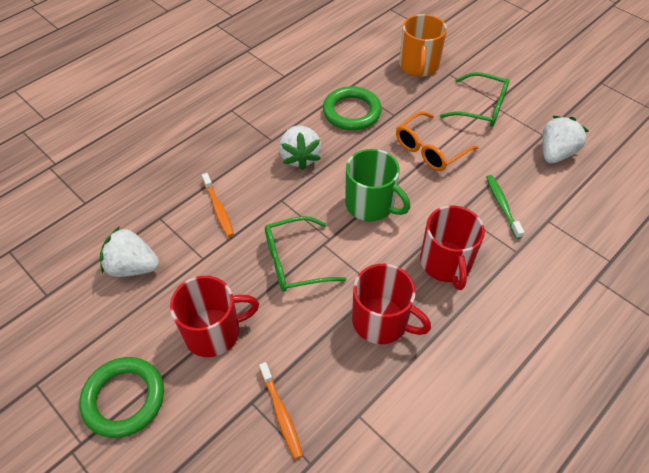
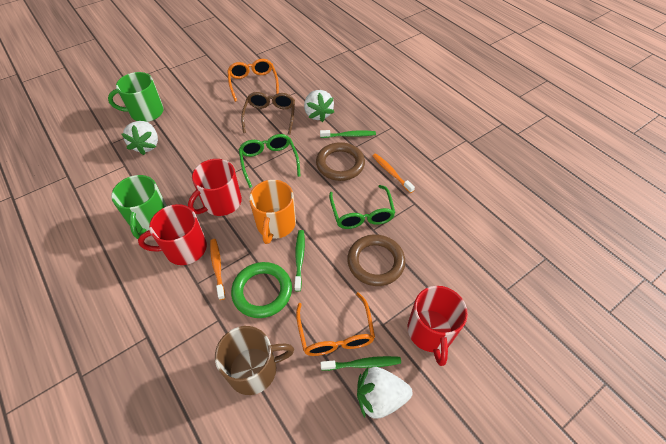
brown glasses: 0 -> 1
brown mug: 0 -> 1
brown ring: 0 -> 2
green mug: 1 -> 2
green ring: 2 -> 1
green toothbrush: 1 -> 3
orange glasses: 1 -> 2

